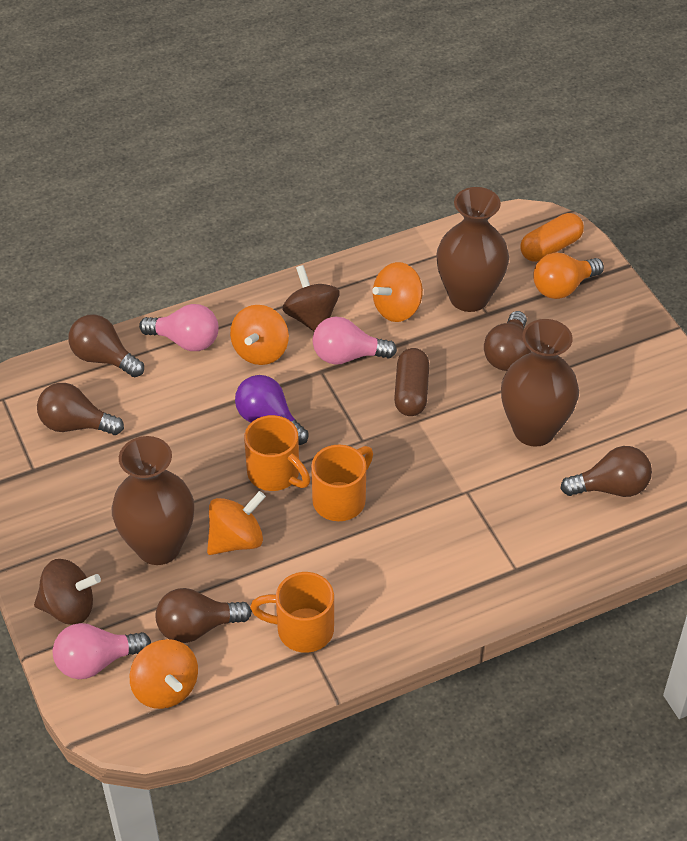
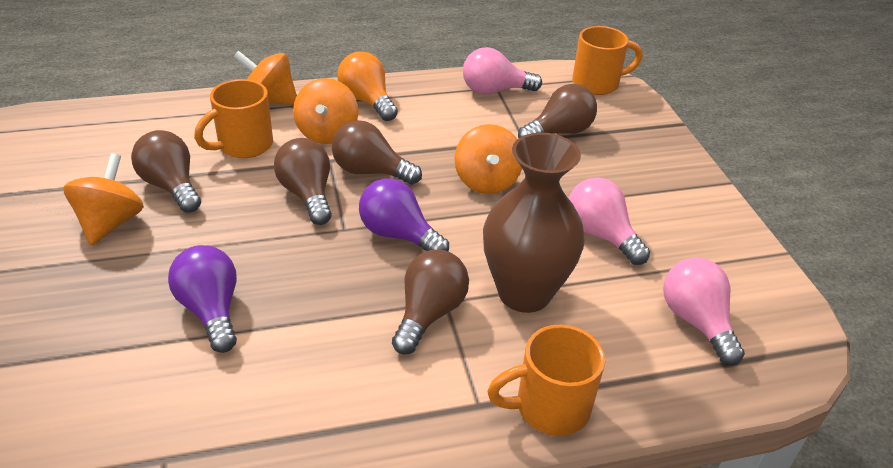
brown capsule: 1 -> 0
brown spinning top: 2 -> 0
brown vase: 3 -> 1
orange capsule: 1 -> 0
purple light bulb: 1 -> 2

